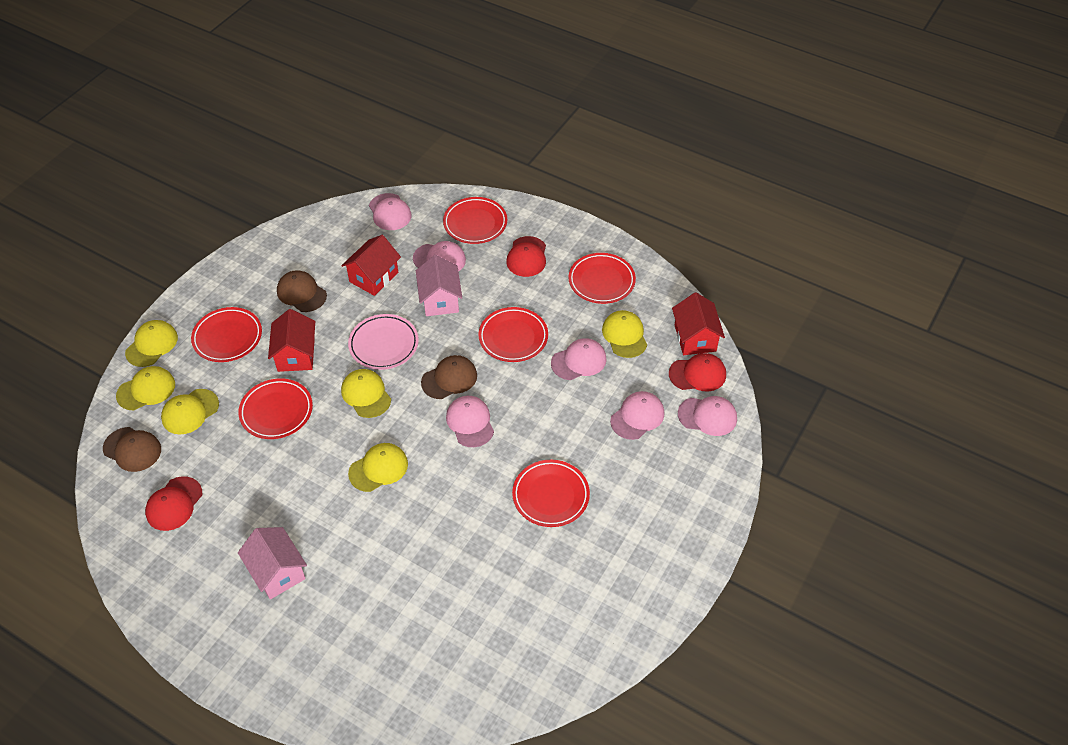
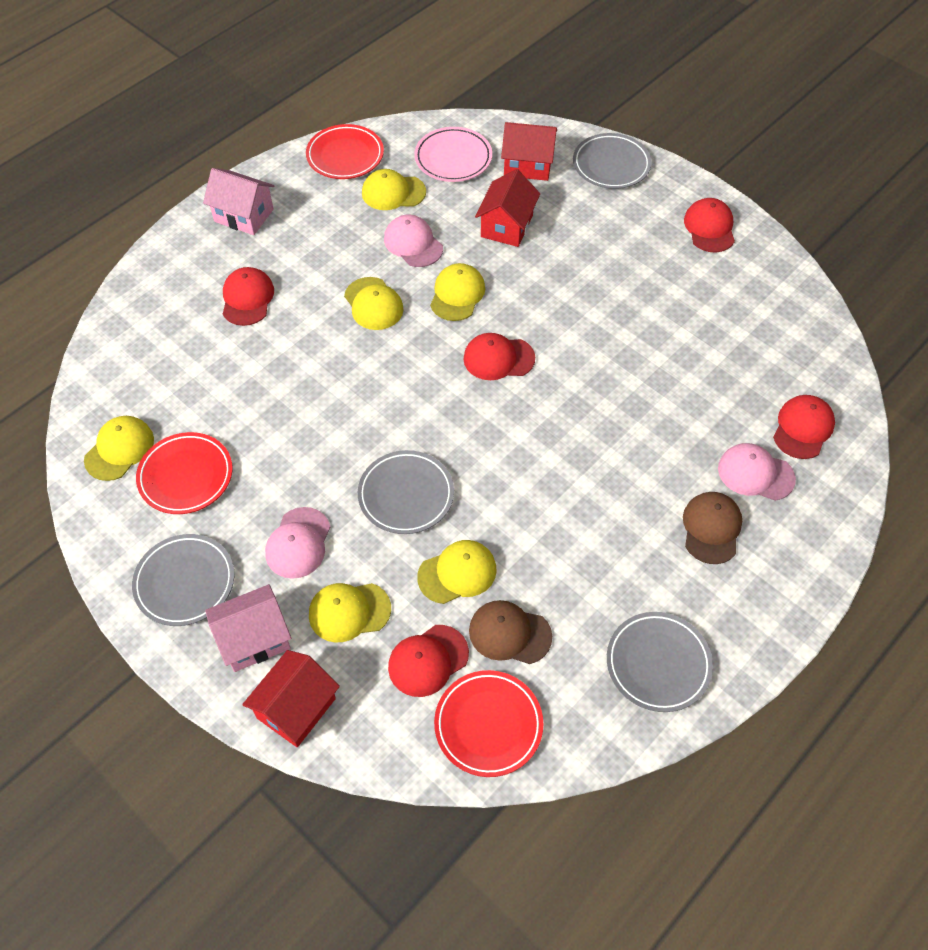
brown cap: 3 -> 2
grey plate: 0 -> 4
pink cap: 6 -> 3
red cap: 3 -> 5
red plate: 6 -> 3

